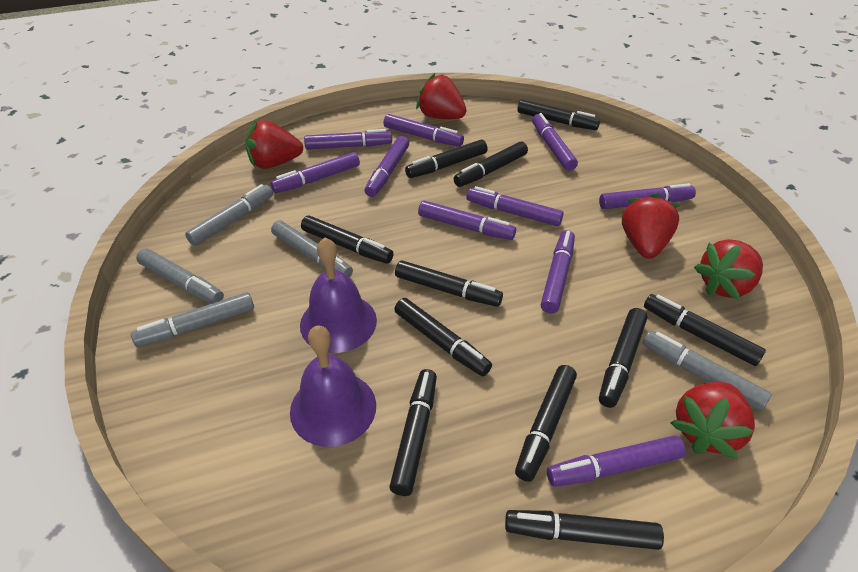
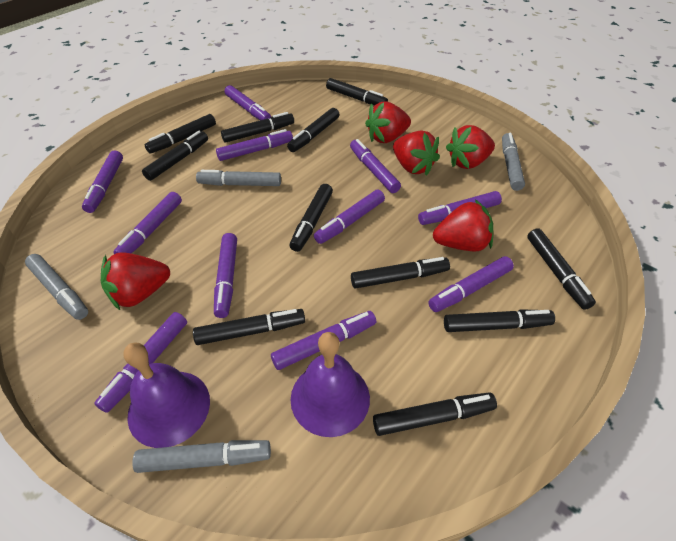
grey marker: 5 -> 4
purple marker: 10 -> 11

